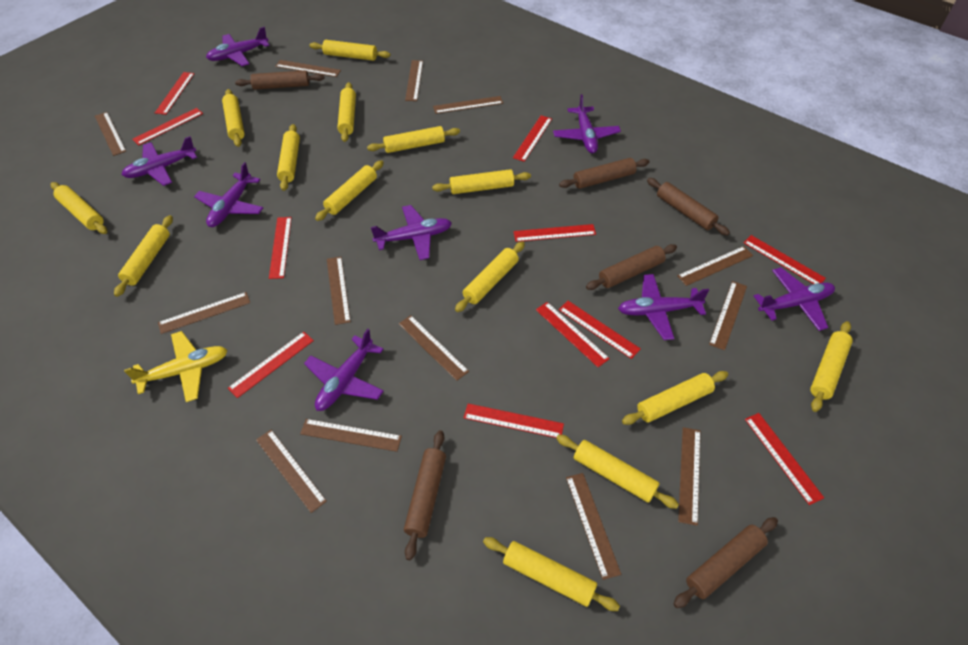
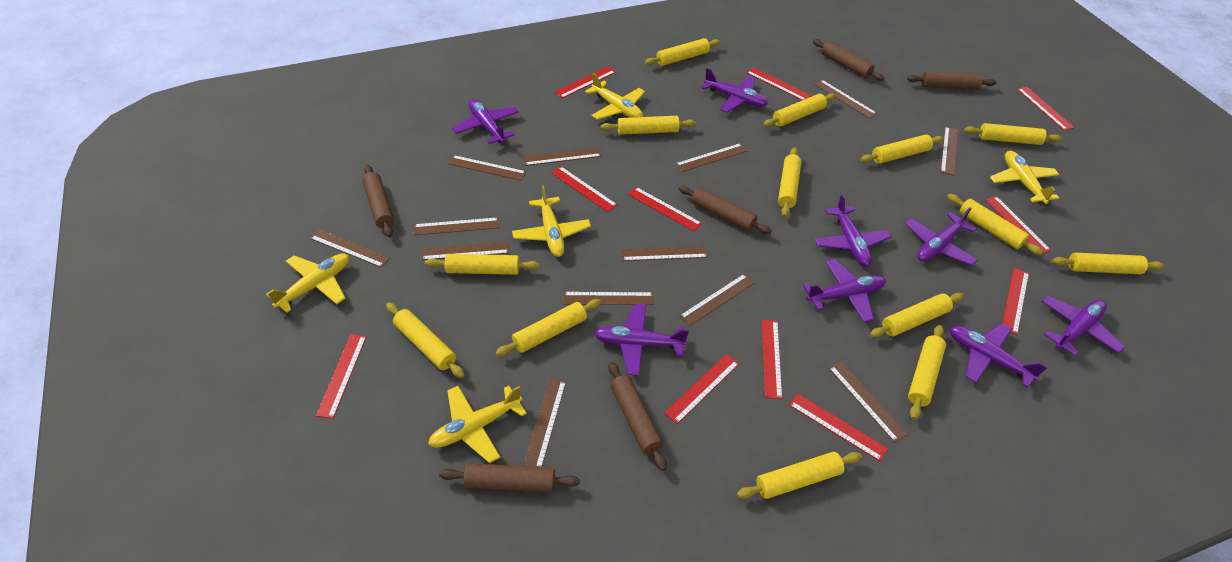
yellow plane: 1 -> 5

